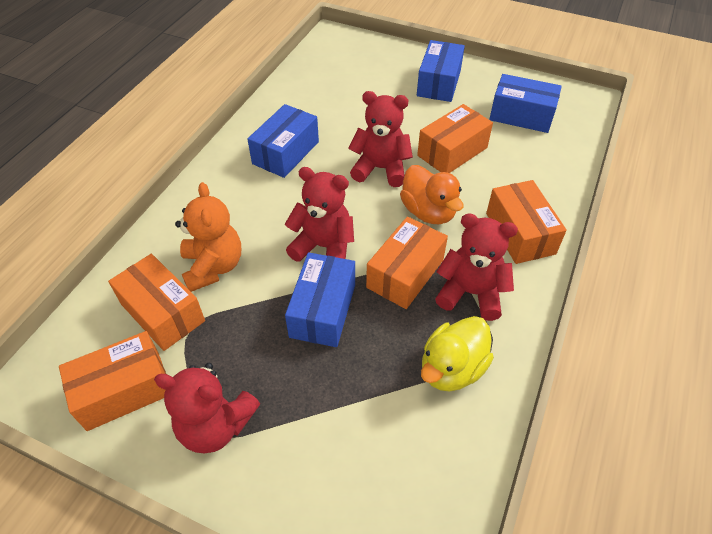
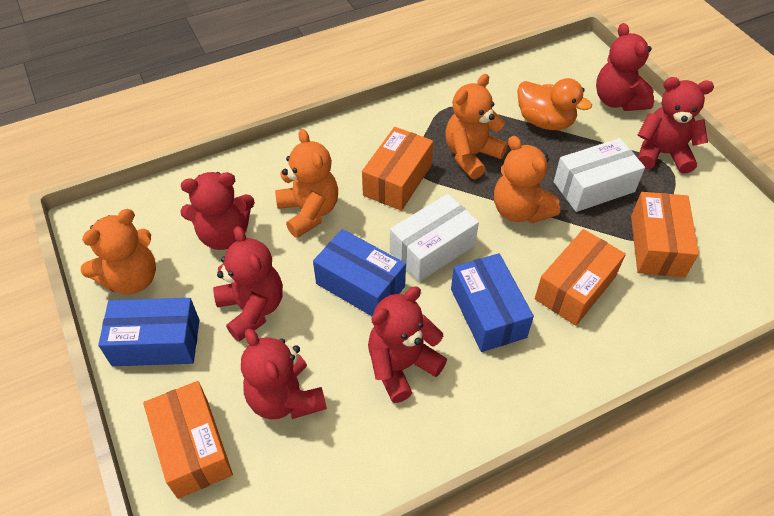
blue box: 4 -> 3
orange box: 5 -> 4
orange teddy bear: 1 -> 4
red teddy bear: 4 -> 6
white box: 0 -> 2
yellow duck: 1 -> 0

